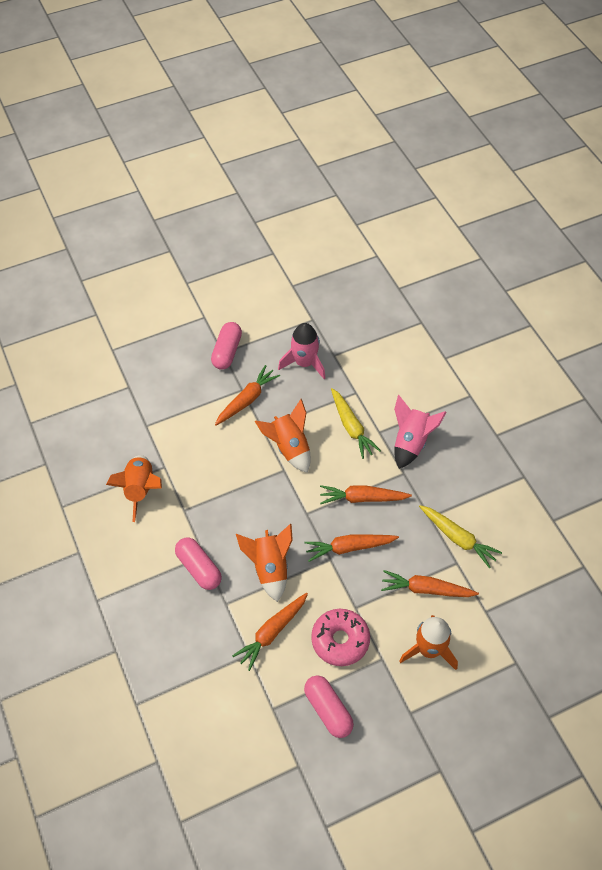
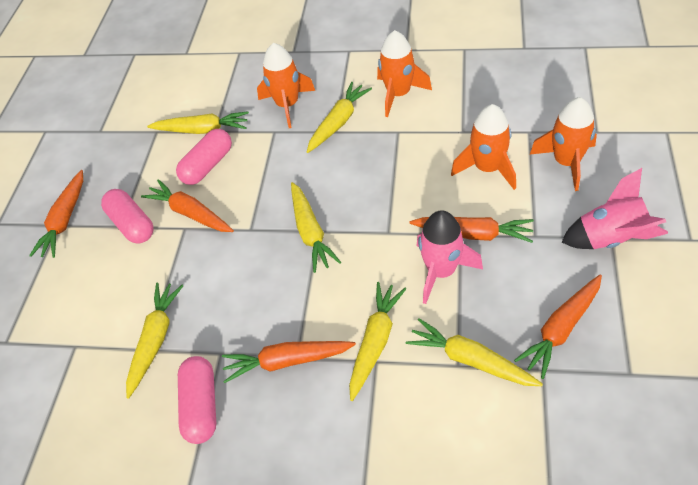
pink donut: 1 -> 0
yellow carrot: 2 -> 6

